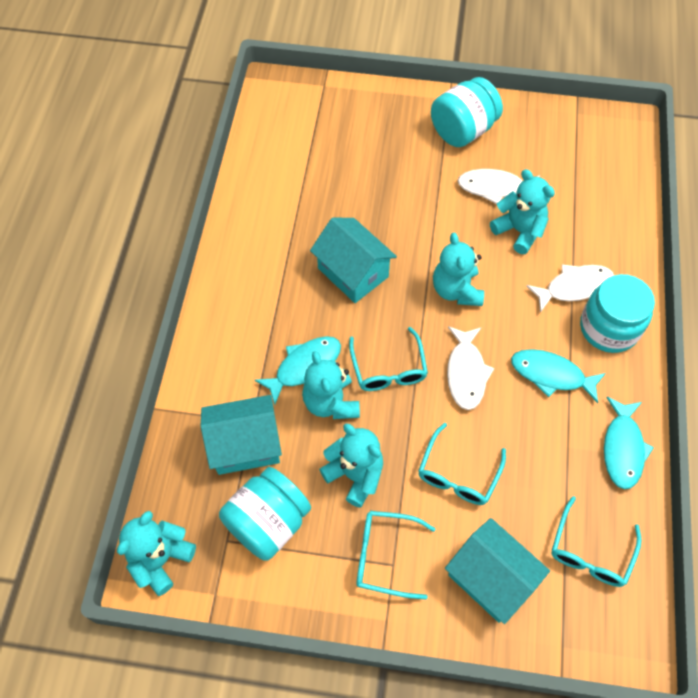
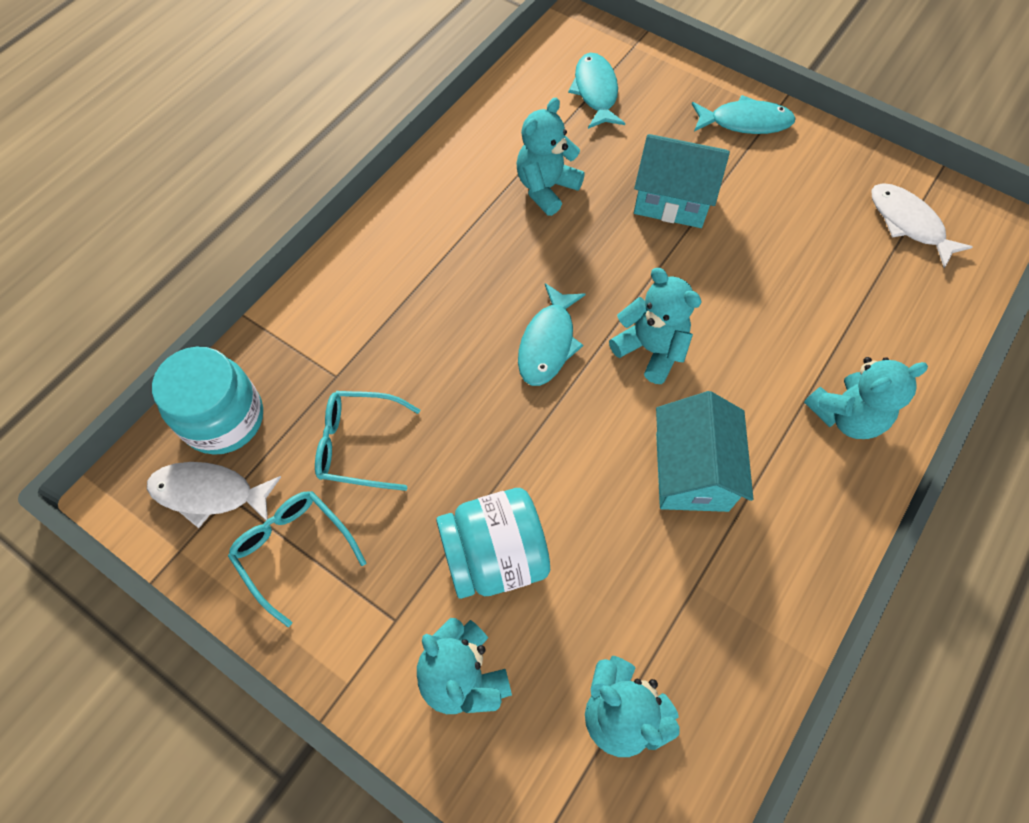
turquoise glasses: 4 -> 2
turquoise house: 3 -> 2
turquoise jar: 3 -> 2
white fish: 3 -> 2

